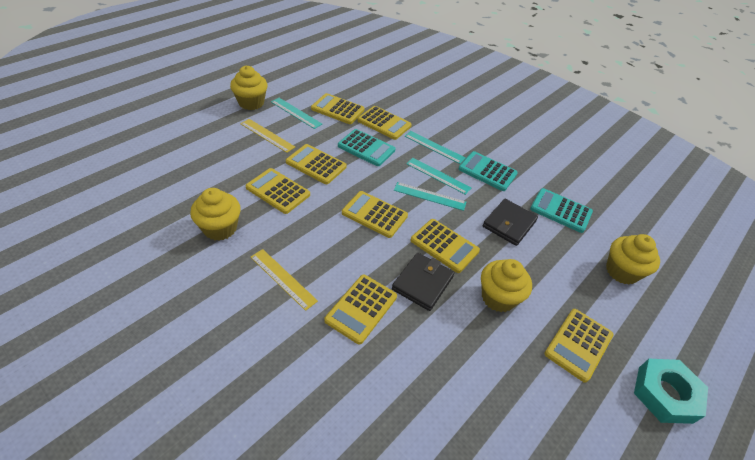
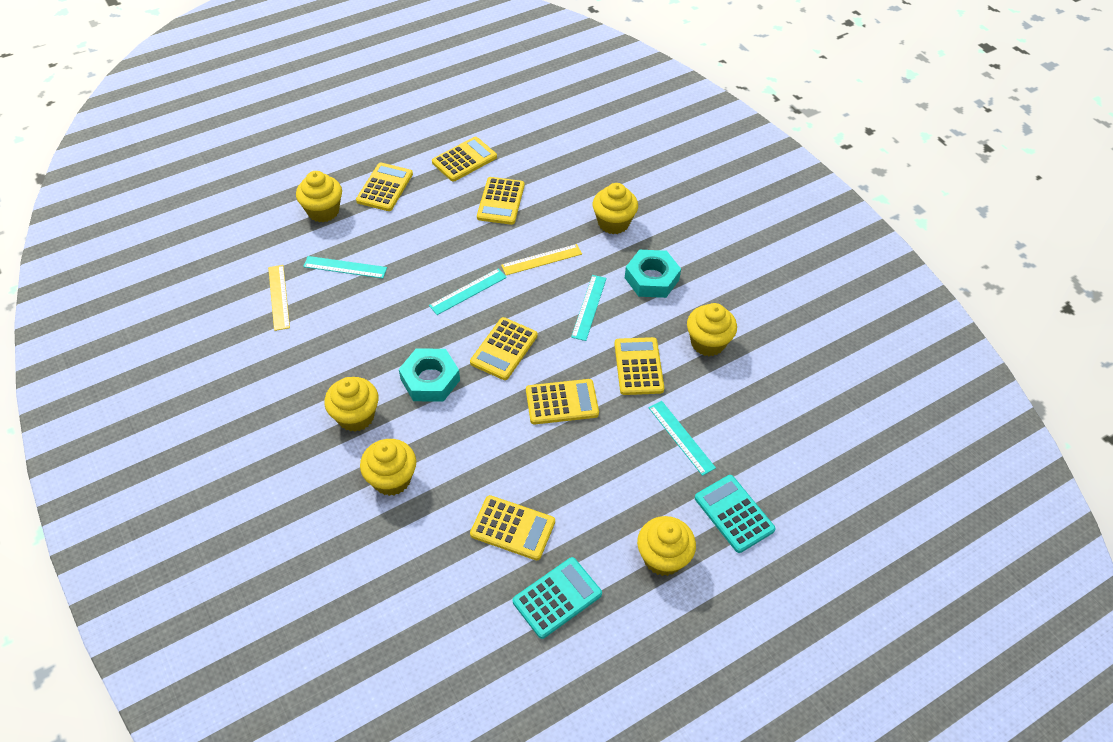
black wallet: 2 -> 0
turquoise calculator: 3 -> 2
turquoise nut: 1 -> 2
yellow calculator: 8 -> 7
yellow cupcake: 4 -> 6

